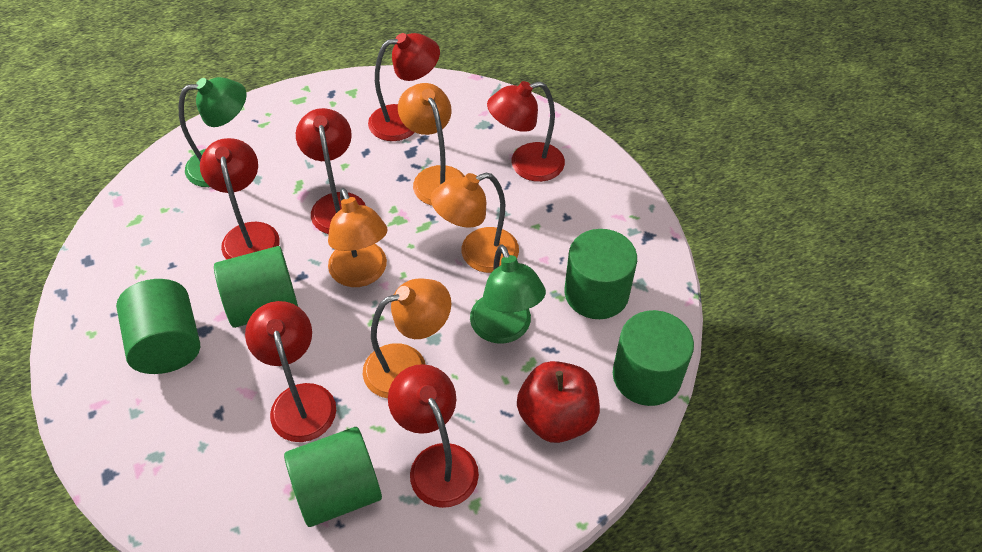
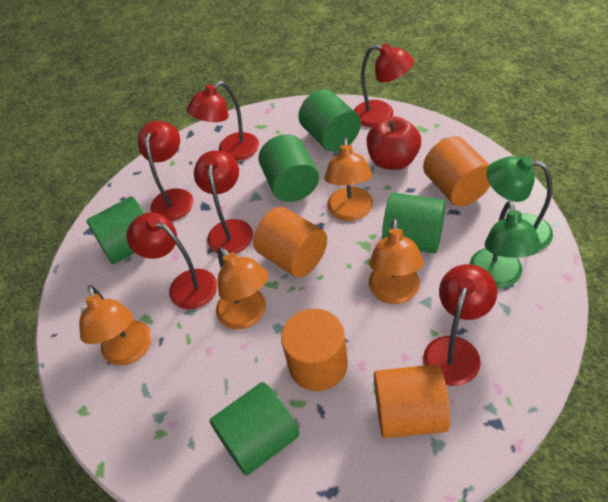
orange cylinder: 0 -> 4

